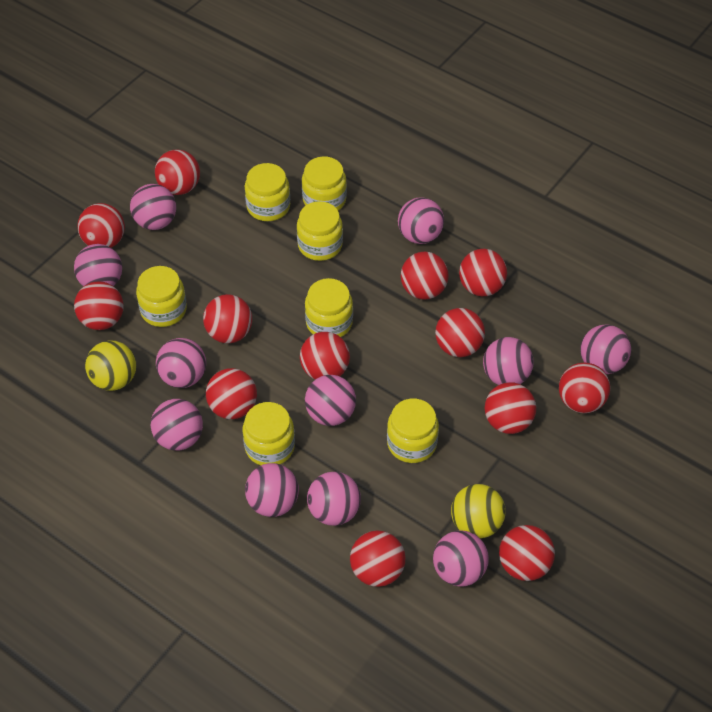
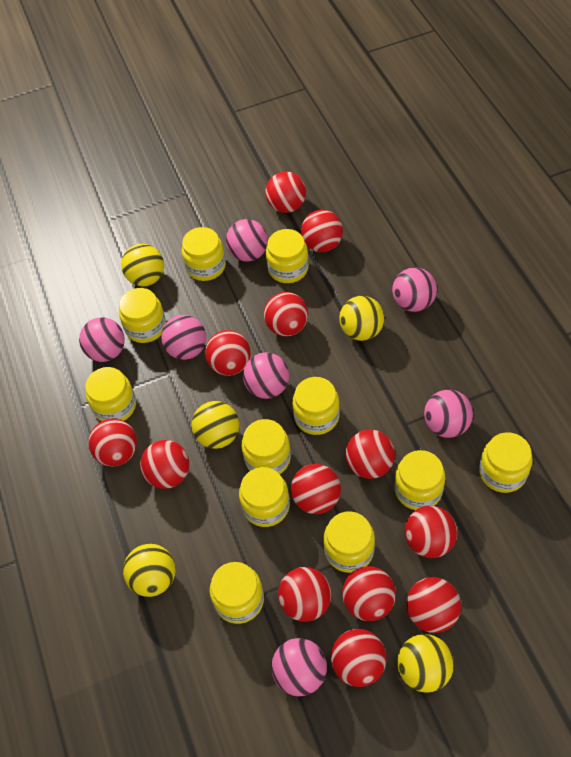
pink ball: 11 -> 7
yellow ball: 2 -> 5
yellow jar: 7 -> 11

